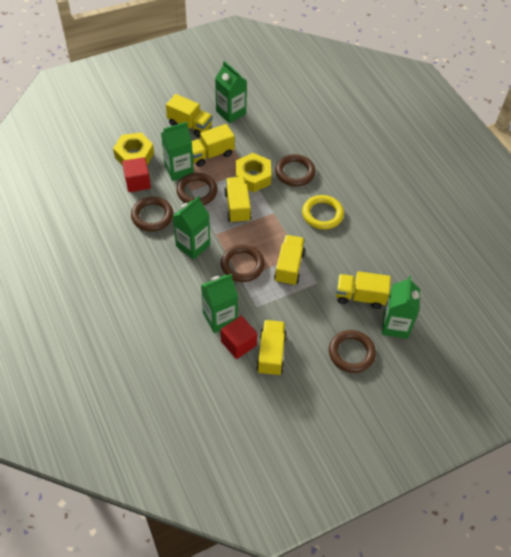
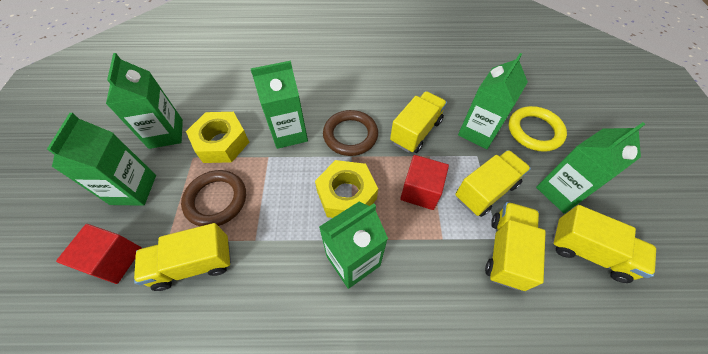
brown ring: 5 -> 2
green carton: 5 -> 6
yellow truck: 6 -> 5

